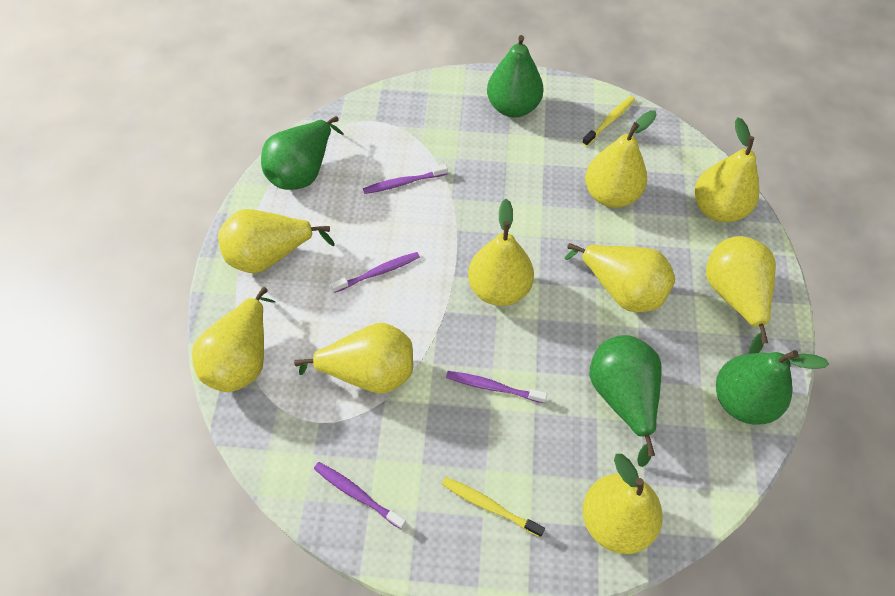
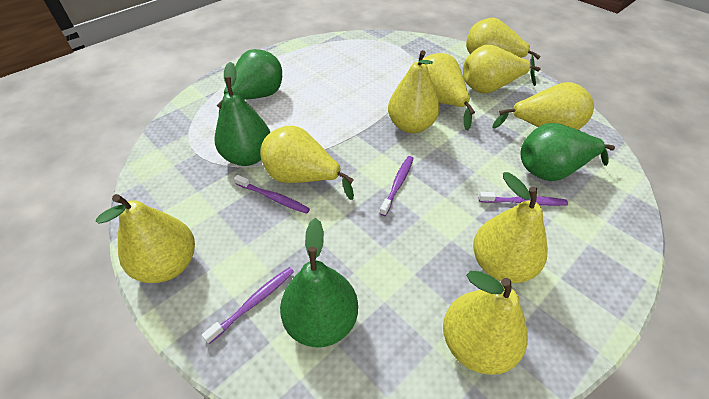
yellow toothbrush: 2 -> 0

